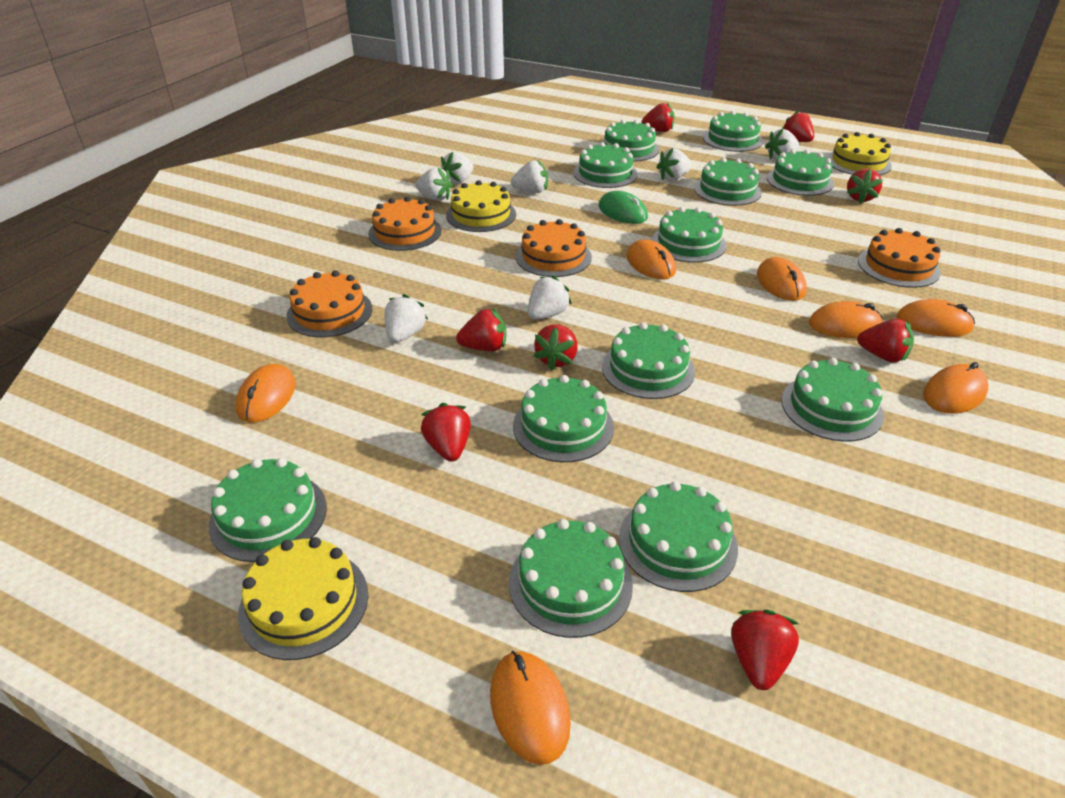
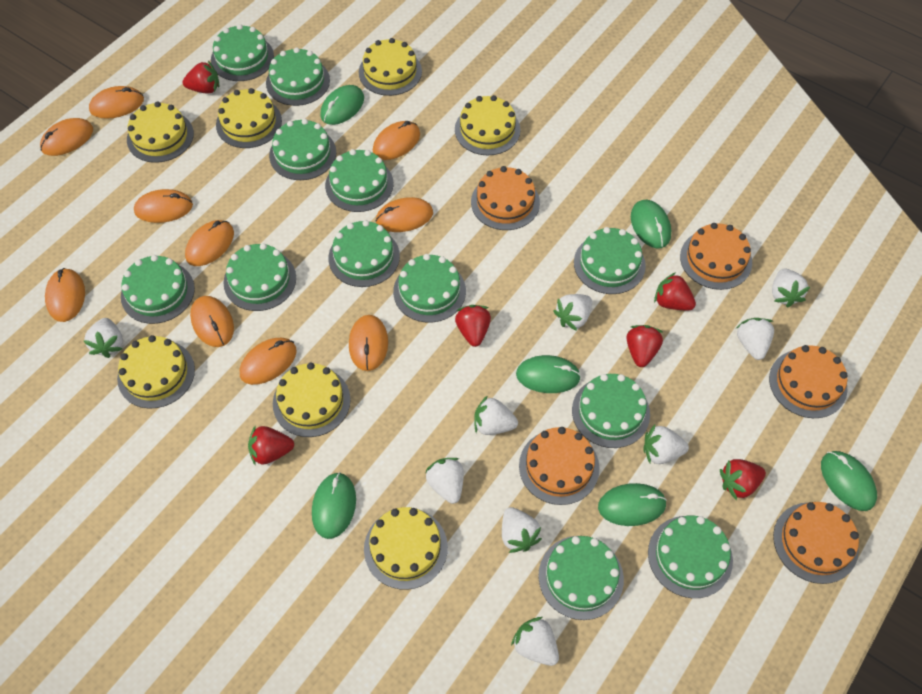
green mouse: 1 -> 6
orange cake: 4 -> 5
orange mouse: 7 -> 10
red strawberry: 8 -> 6
white strawberry: 7 -> 9
yellow cake: 3 -> 7

